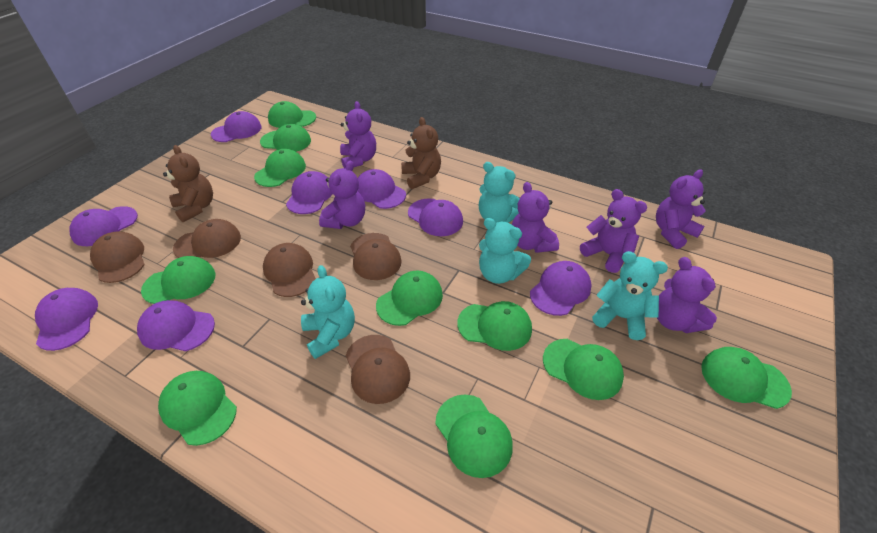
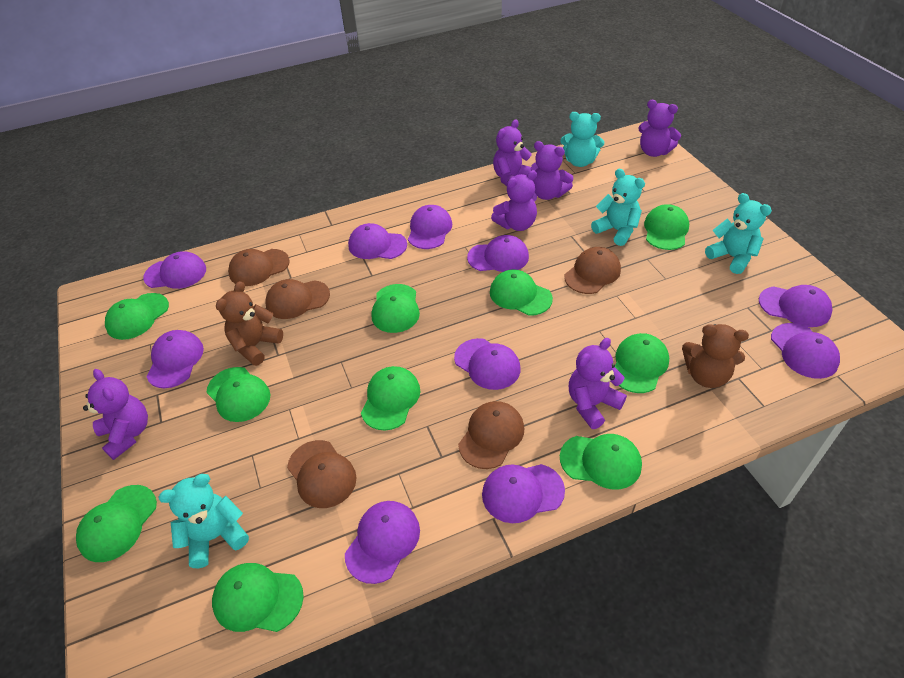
purple cap: 8 -> 10

